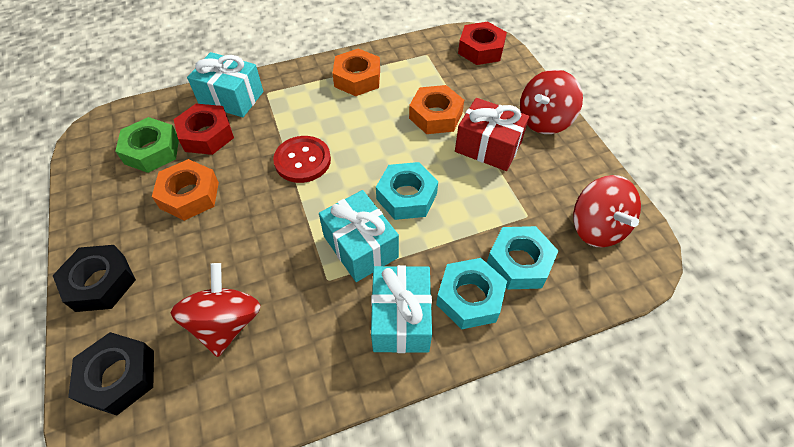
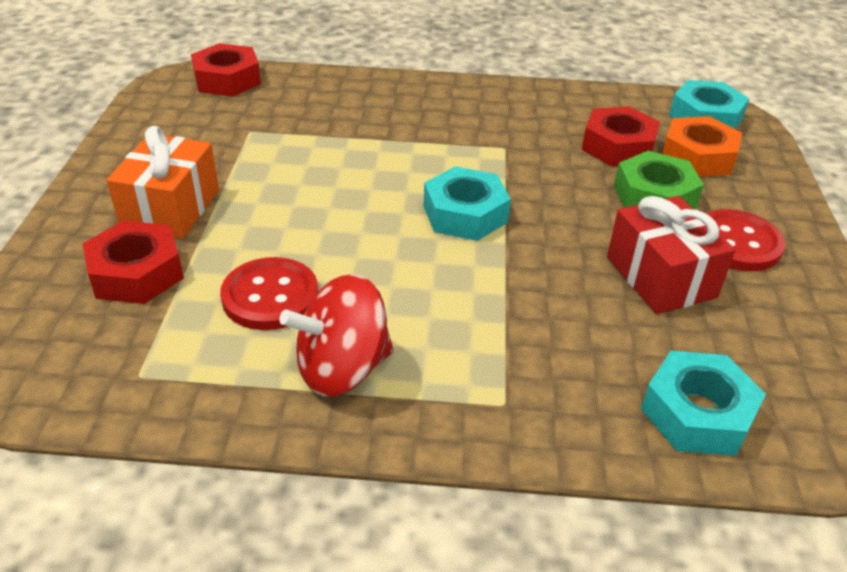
black nut: 2 -> 0
orange gift: 0 -> 1
orange nut: 3 -> 1
red button: 1 -> 2
red nut: 2 -> 3
red spinning top: 3 -> 1
turquoise gift: 3 -> 0

